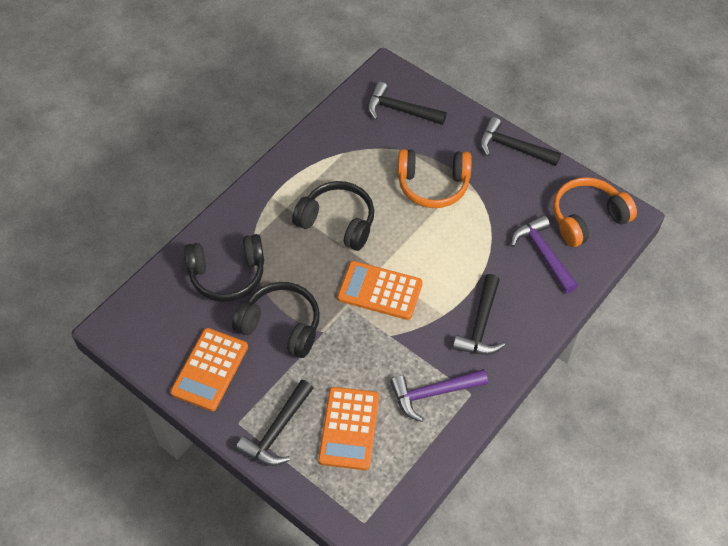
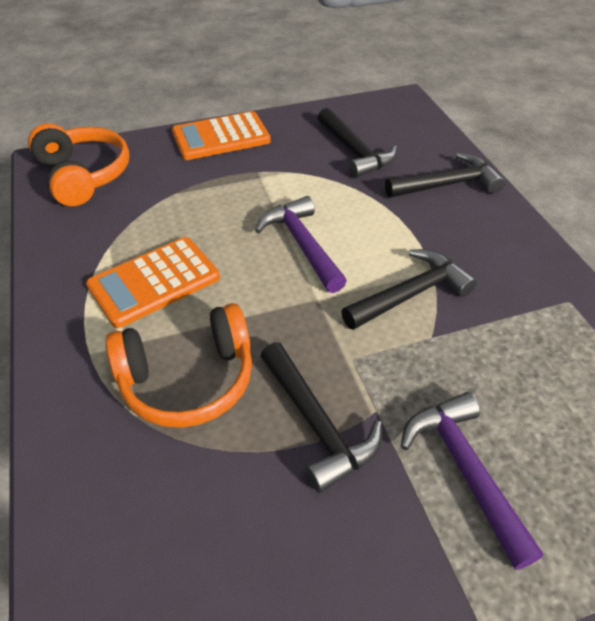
black headphones: 3 -> 0
orange calculator: 3 -> 2

